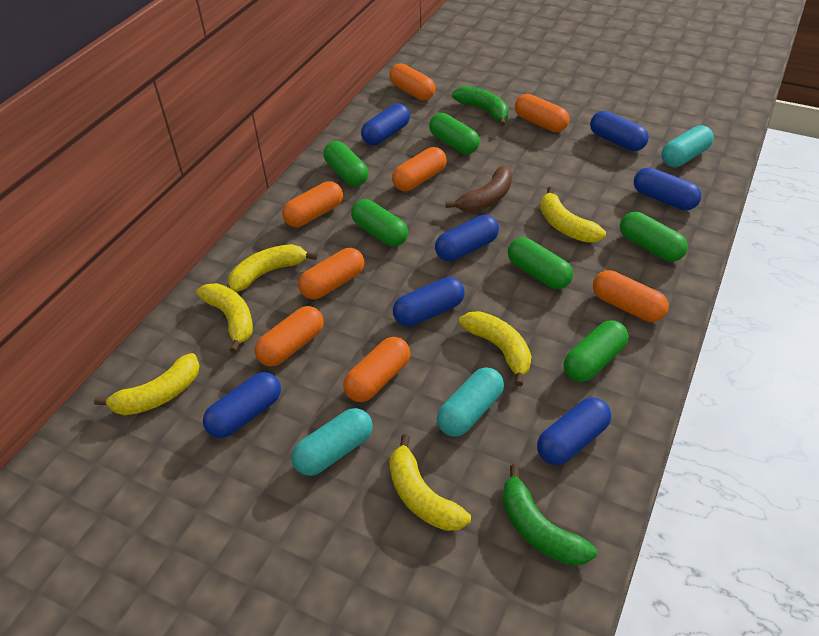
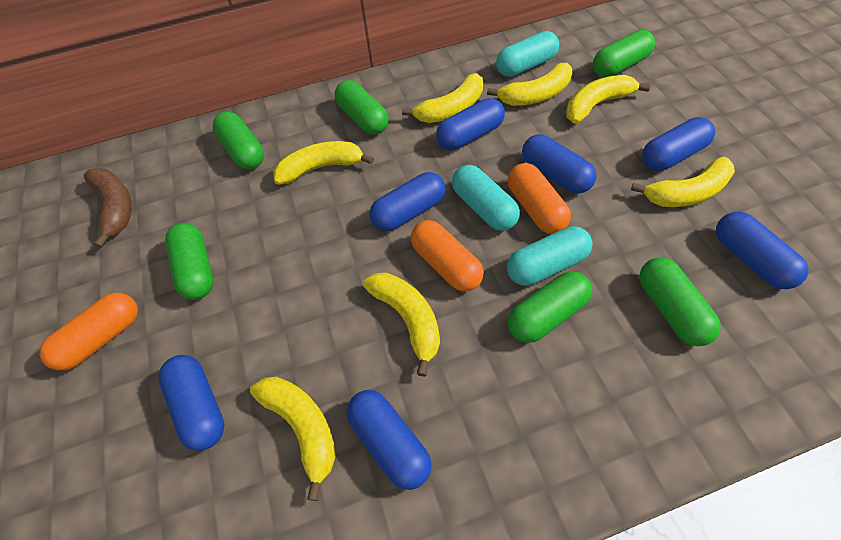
green banana: 2 -> 0
orange capsule: 8 -> 3
yellow banana: 6 -> 7

